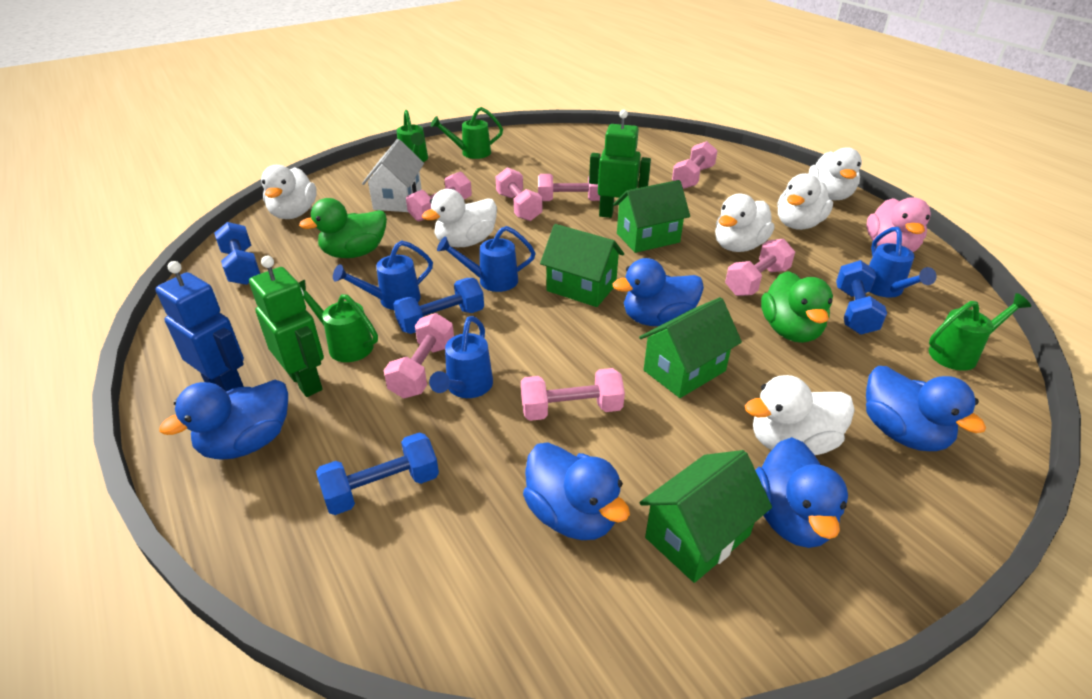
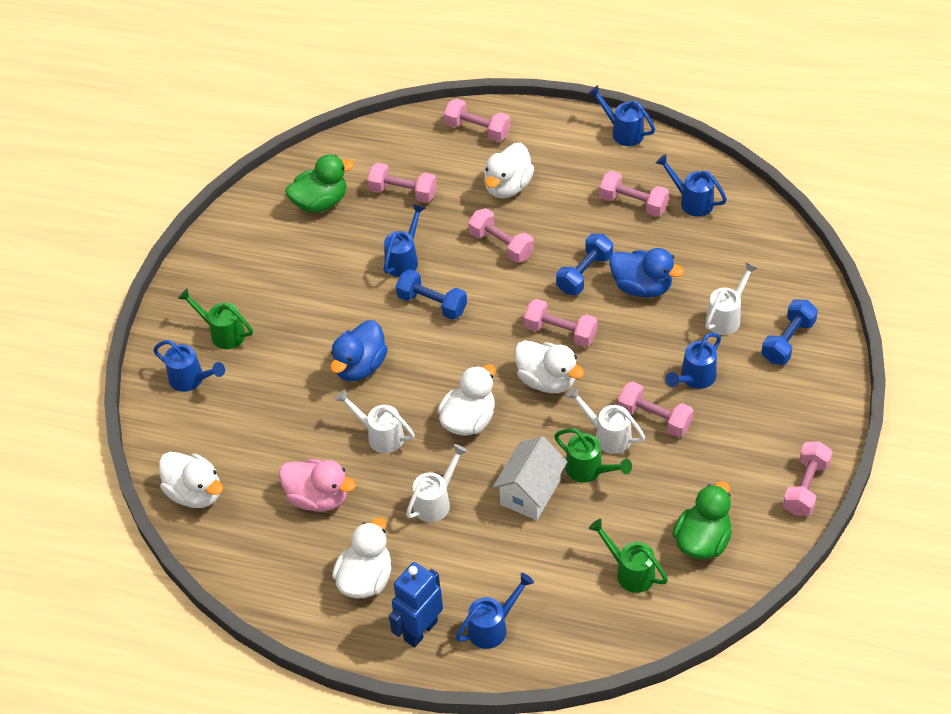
blue duck: 5 -> 2
blue dumbbell: 4 -> 3
blue watering can: 4 -> 6
green house: 4 -> 0
green robot: 2 -> 0
green watering can: 4 -> 3
white duck: 6 -> 5
white watering can: 0 -> 4

